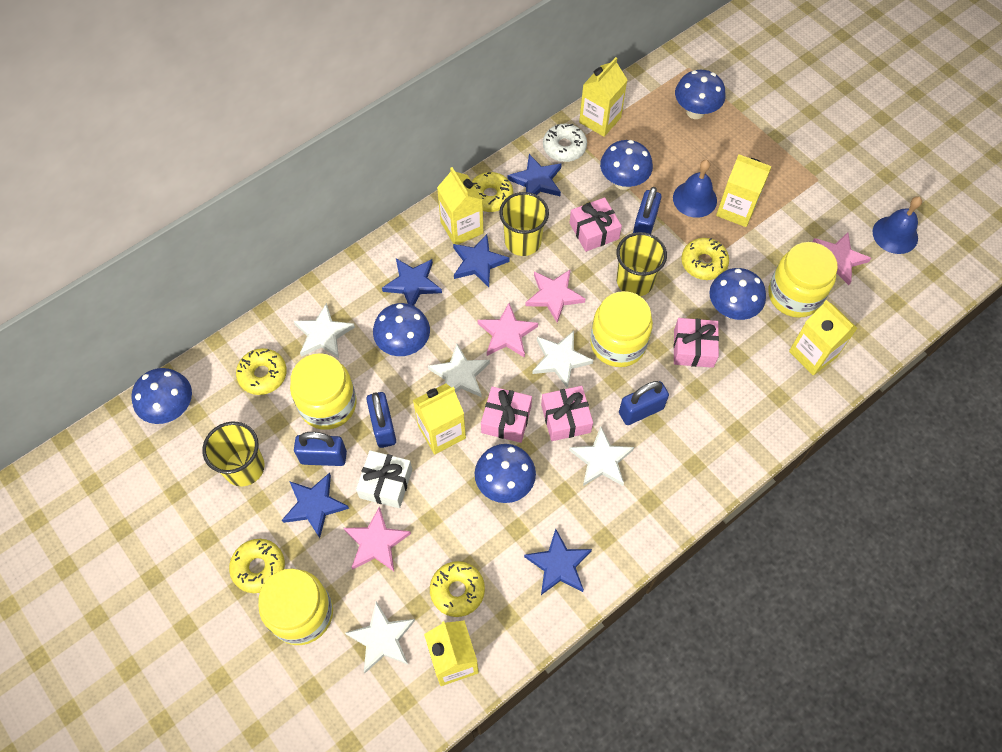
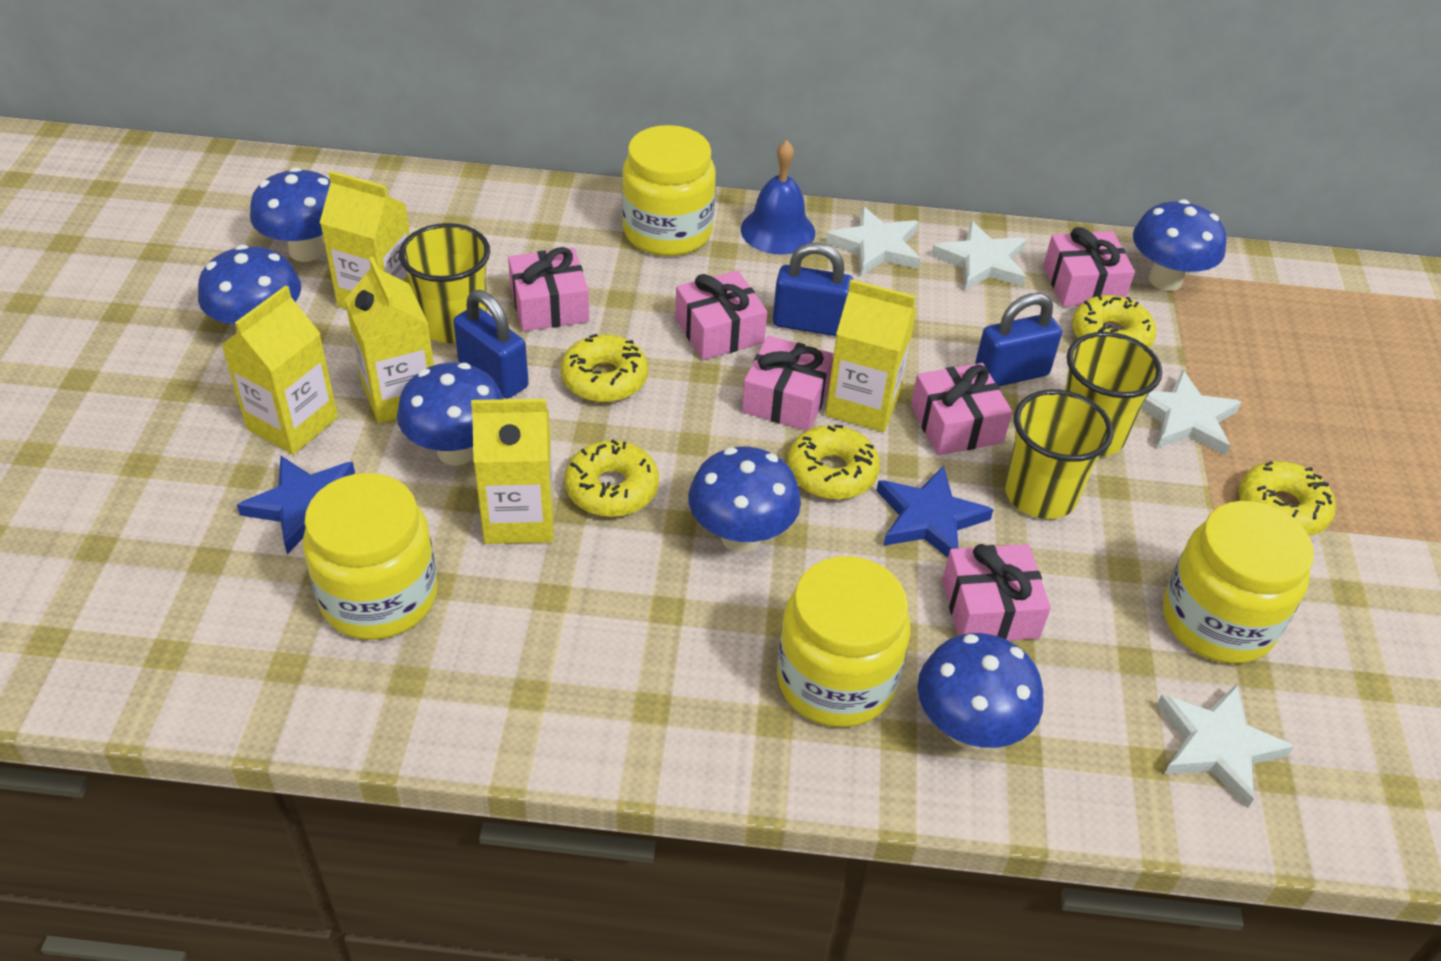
blue bell: 2 -> 1
blue padlock: 4 -> 3
blue star: 5 -> 2
pink gift: 4 -> 6
pink star: 4 -> 0
white donut: 1 -> 0
white gift: 1 -> 0
white star: 5 -> 4
yellow carton: 6 -> 5

